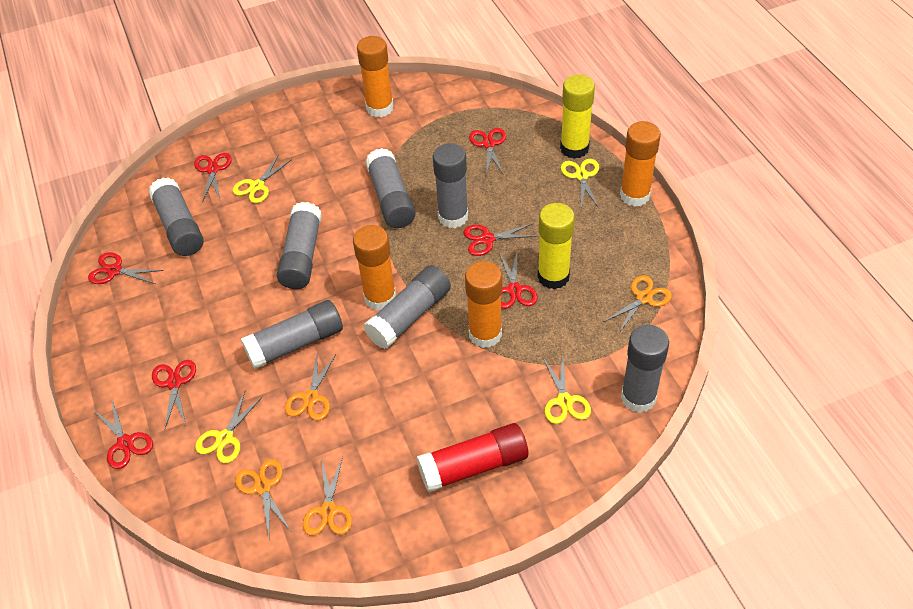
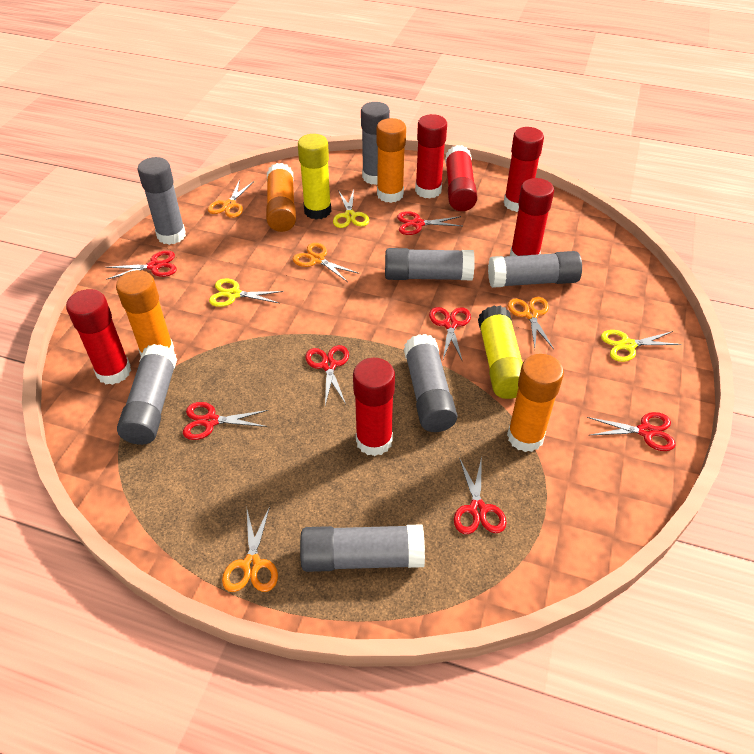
red glue stick: 1 -> 6
yellow scissors: 4 -> 3

